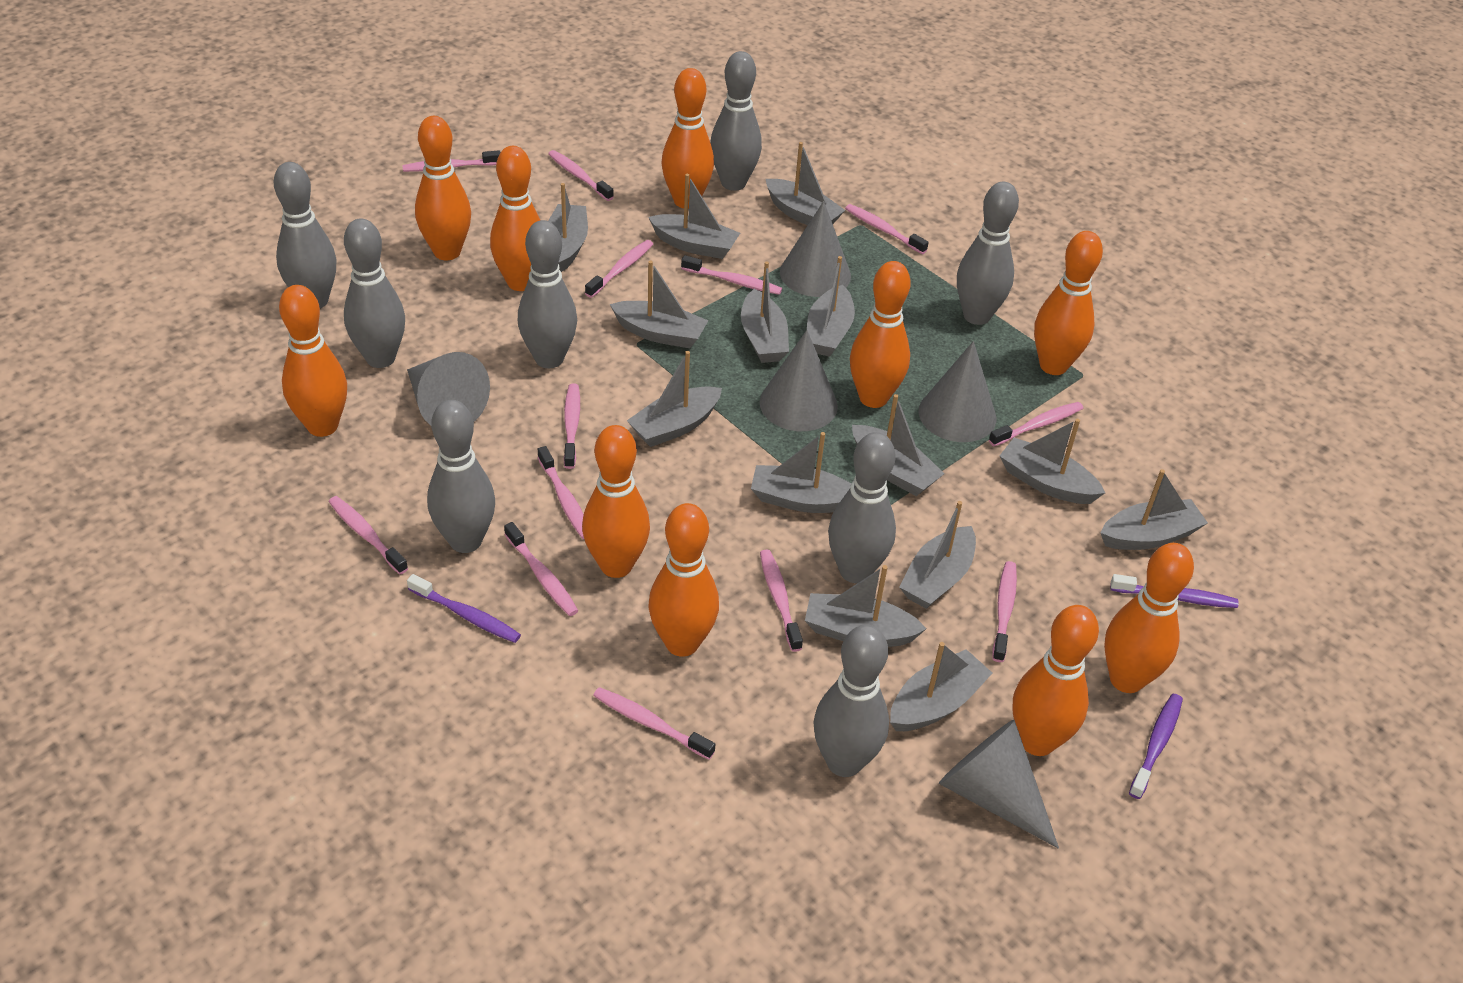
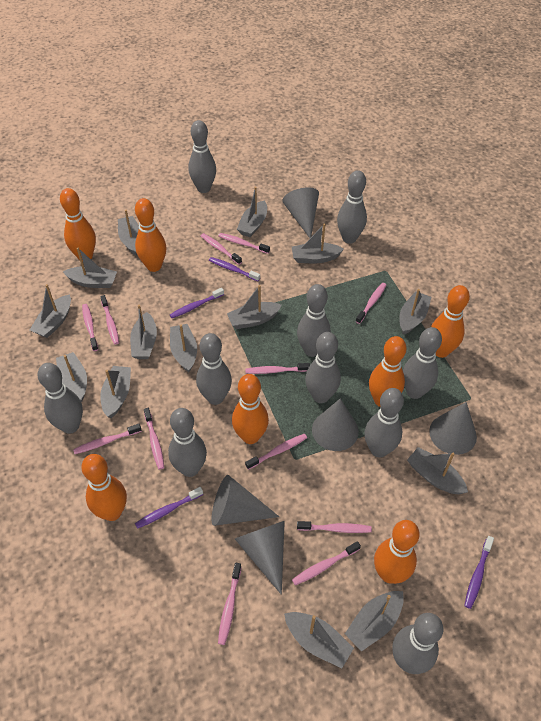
grey bowling pin: 8 -> 10
orange bowling pin: 10 -> 7
pink toothbrush: 13 -> 12
purple toothbrush: 3 -> 4

